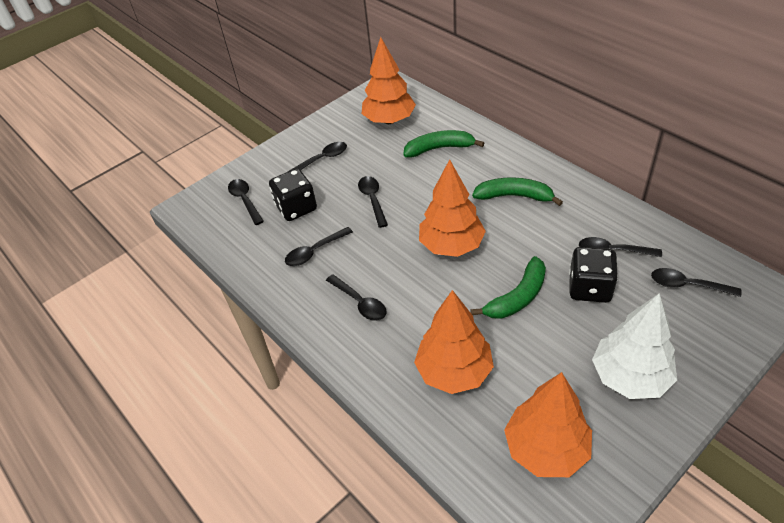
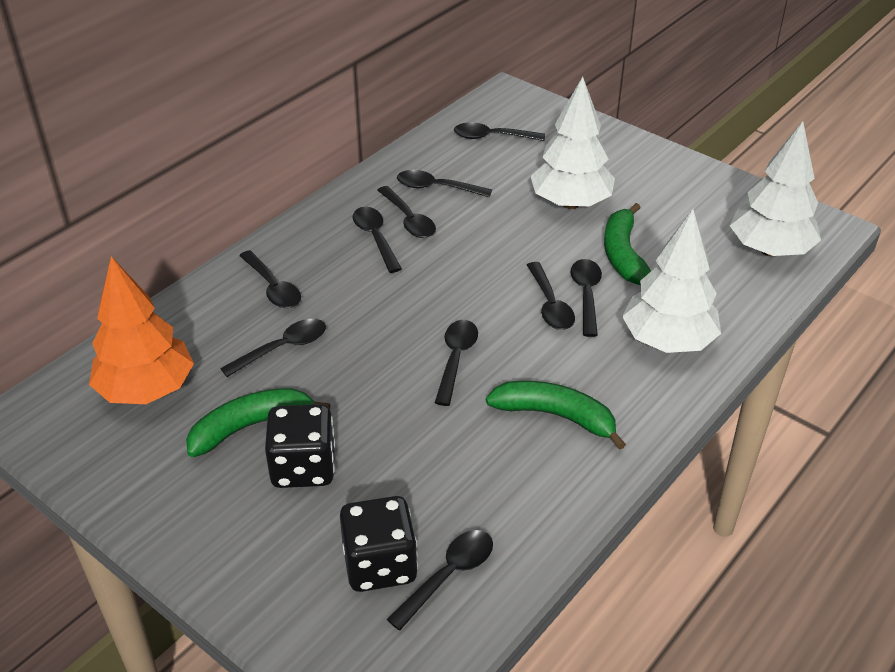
black spoon: 7 -> 10
orange tree: 4 -> 1
white tree: 1 -> 3

